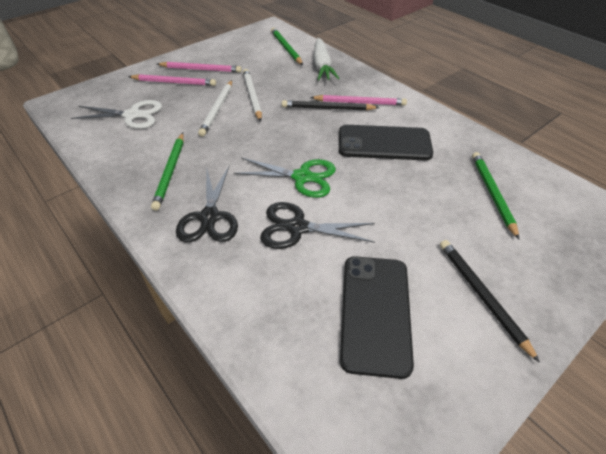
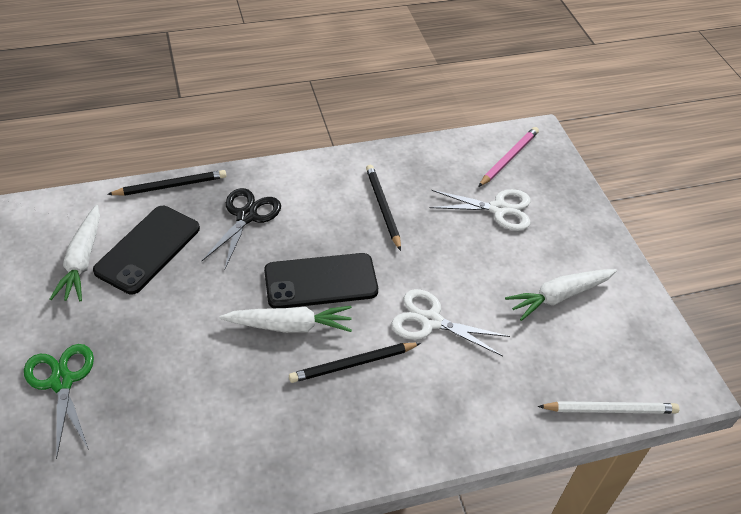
black pencil: 2 -> 3
black scissors: 2 -> 1
green pencil: 3 -> 0
pink pencil: 3 -> 1
white carrot: 1 -> 3
white pencil: 2 -> 1
white scissors: 1 -> 2

